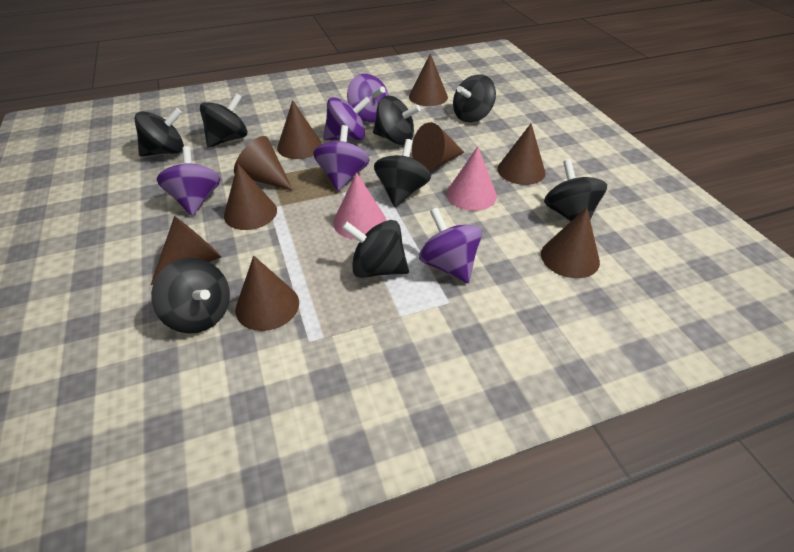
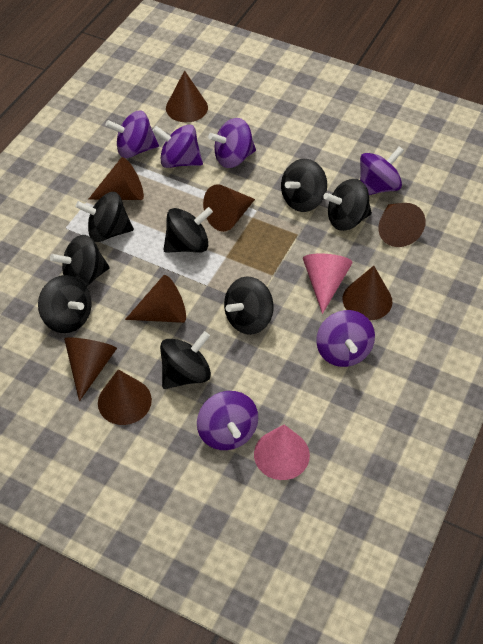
brown cone: 9 -> 8
purple spinning top: 5 -> 6

